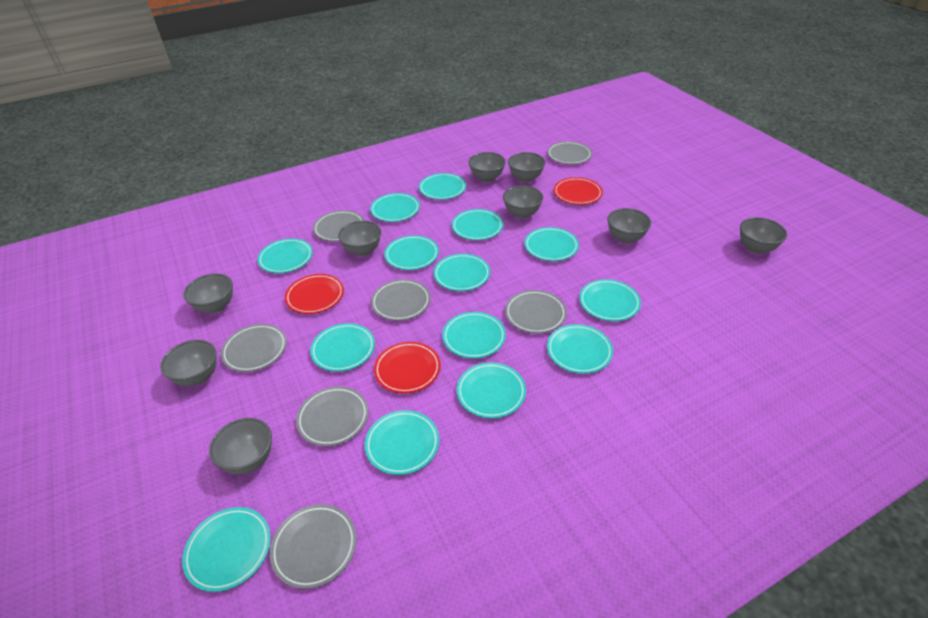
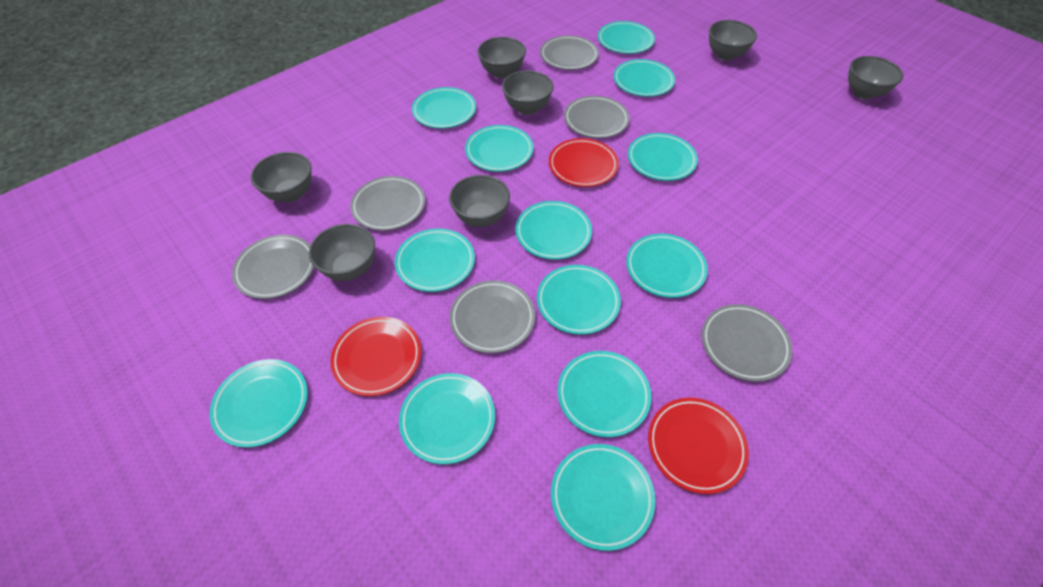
grey bowl: 9 -> 7
grey plate: 7 -> 6
turquoise plate: 14 -> 13

